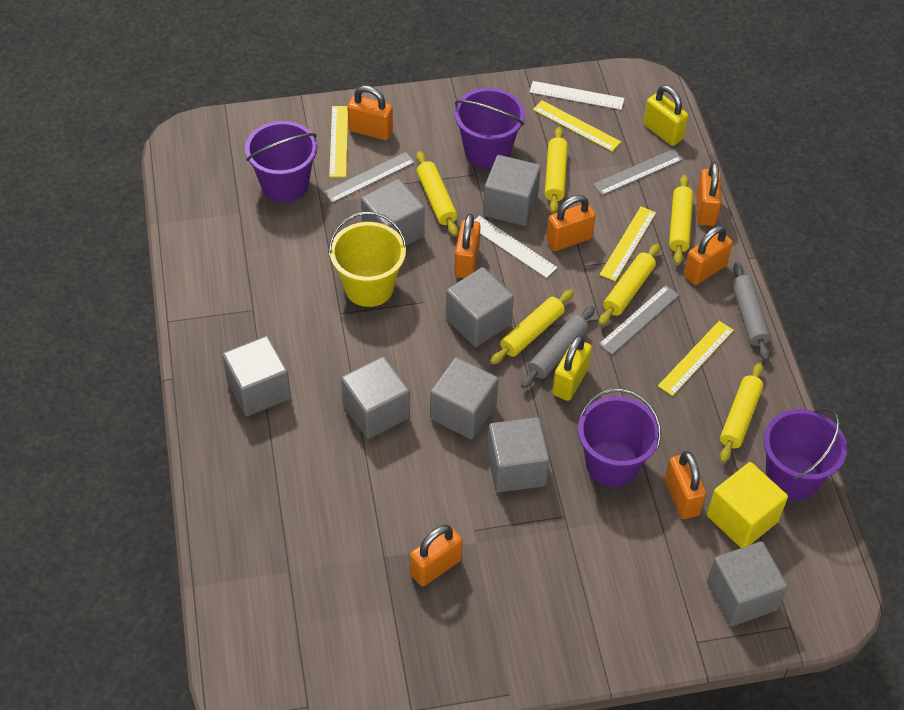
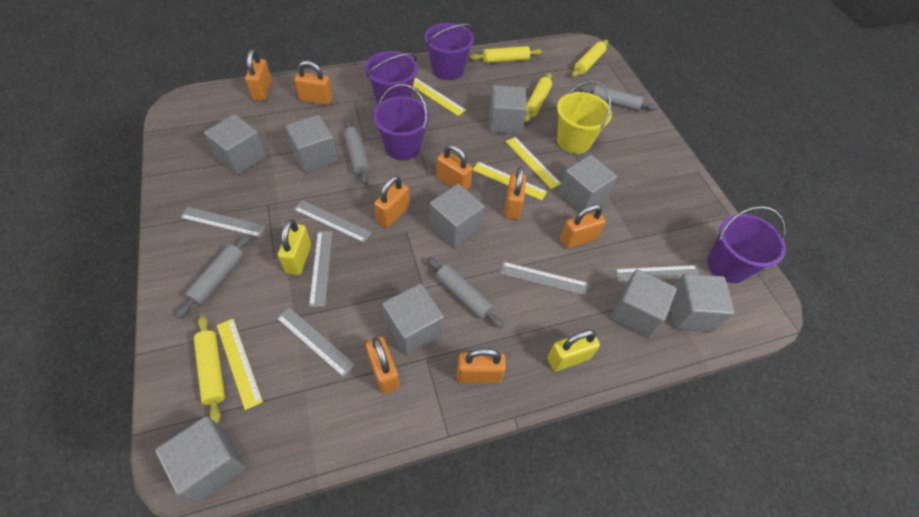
grey cube: 8 -> 9
grey rolling pin: 2 -> 4
grey ruler: 3 -> 6
orange padlock: 7 -> 8
white ruler: 2 -> 0
yellow cube: 1 -> 0
yellow rolling pin: 6 -> 4

